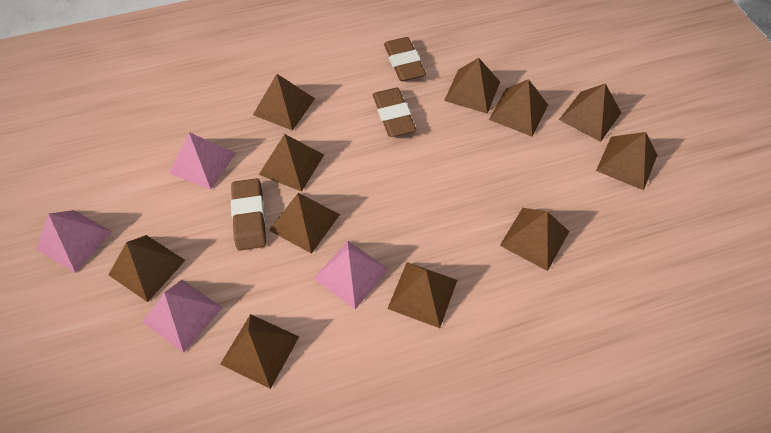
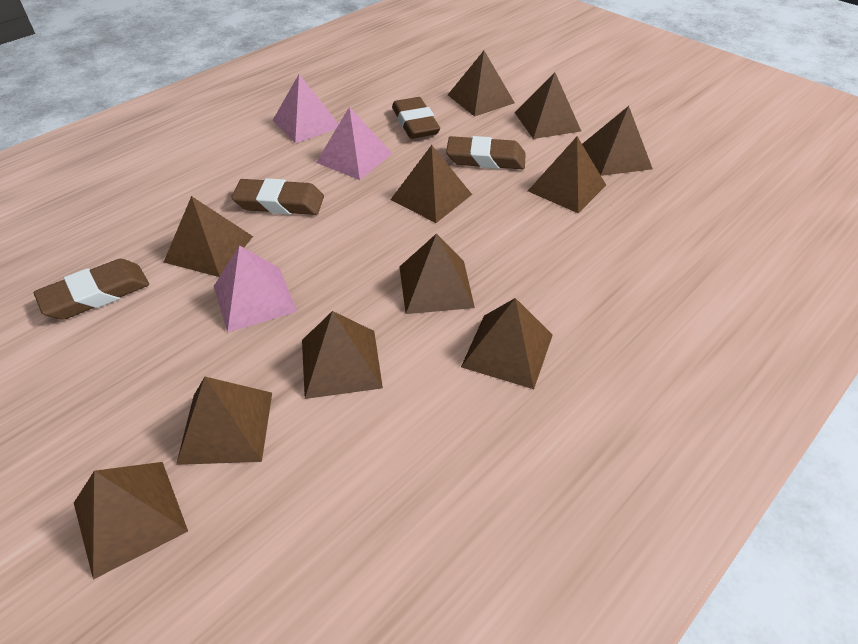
brown eraser: 3 -> 4
pink pyramid: 4 -> 3

